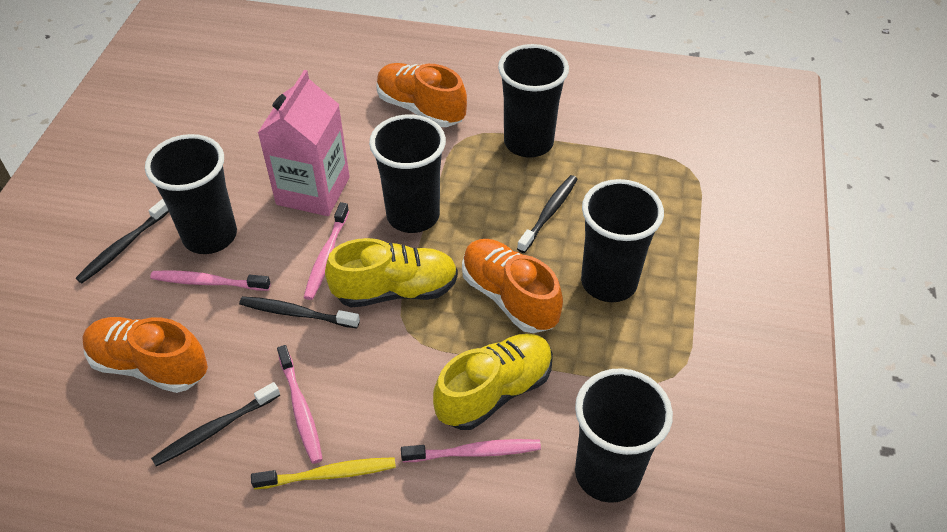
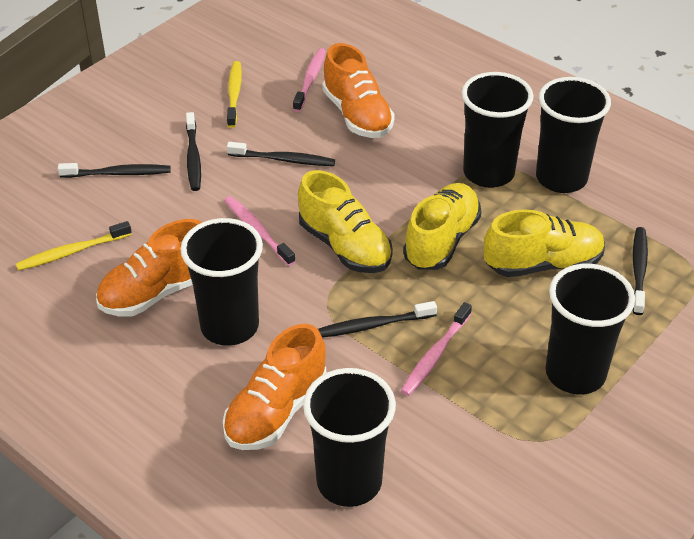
black toothbrush: 4 -> 5
pink carton: 1 -> 0
pink toothbrush: 4 -> 3
yellow shoe: 2 -> 3
yellow toothbrush: 1 -> 2

